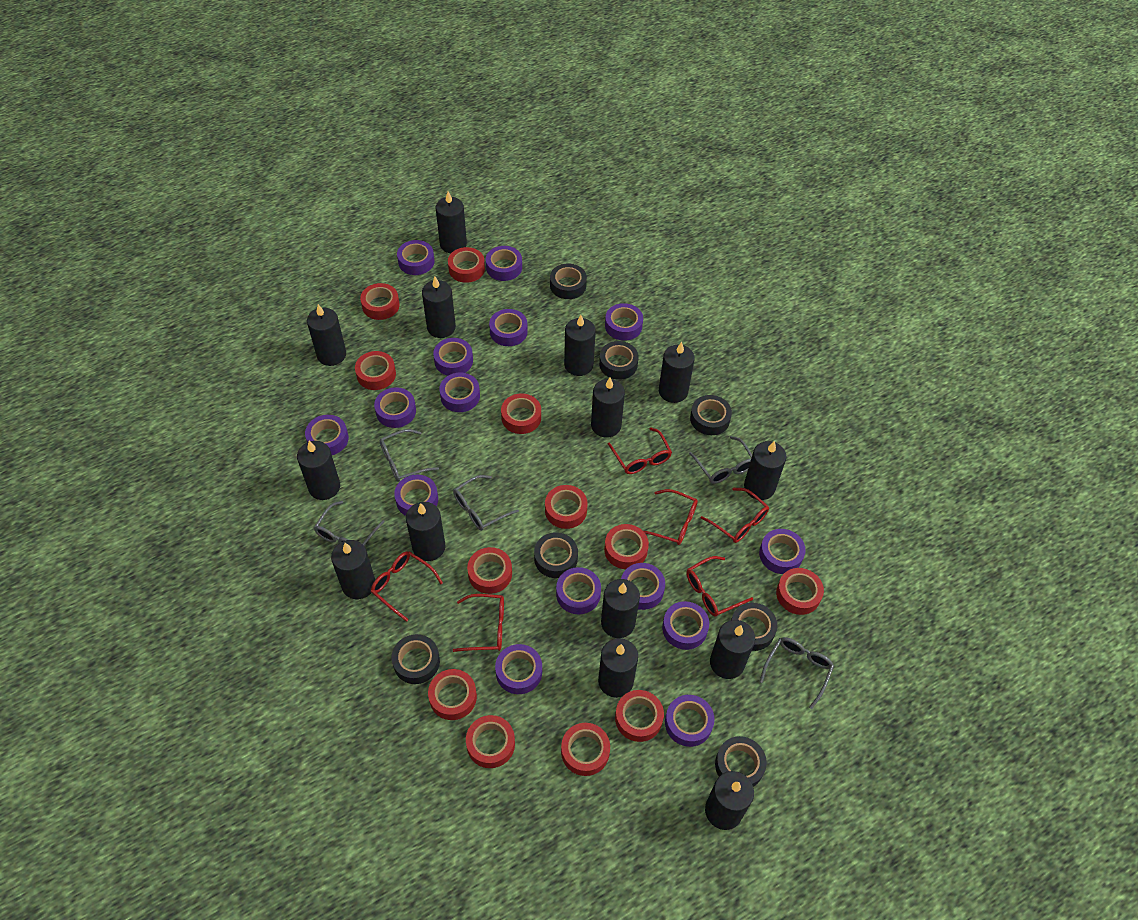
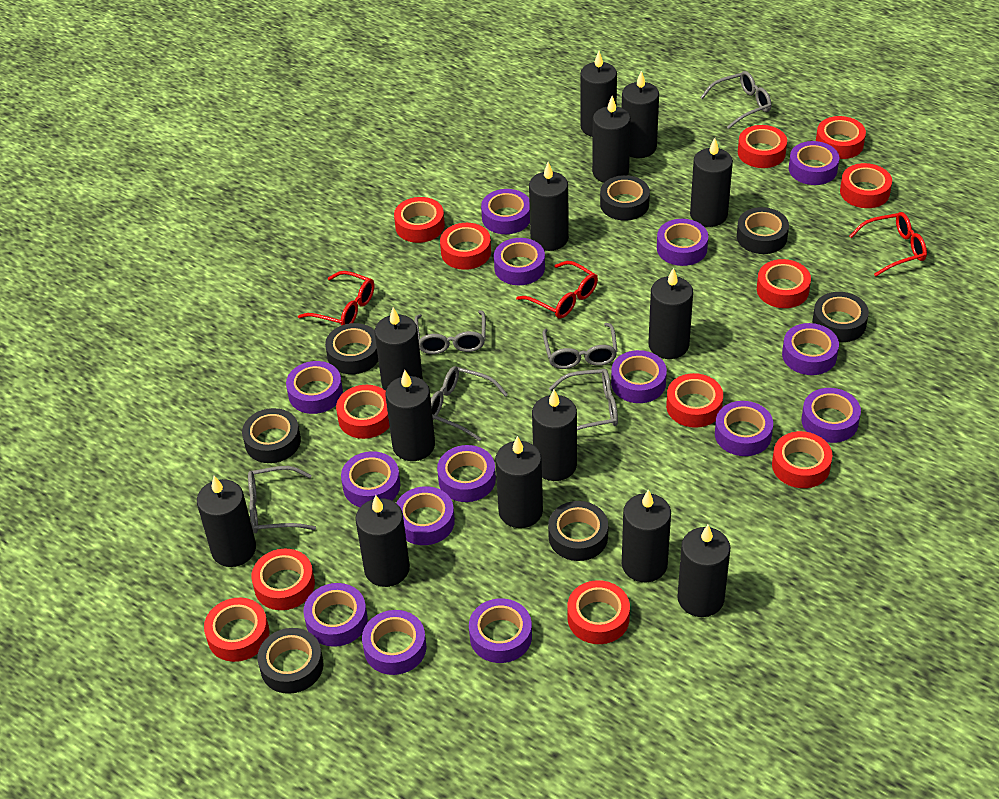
grey glasses: 5 -> 6
red glasses: 6 -> 3

